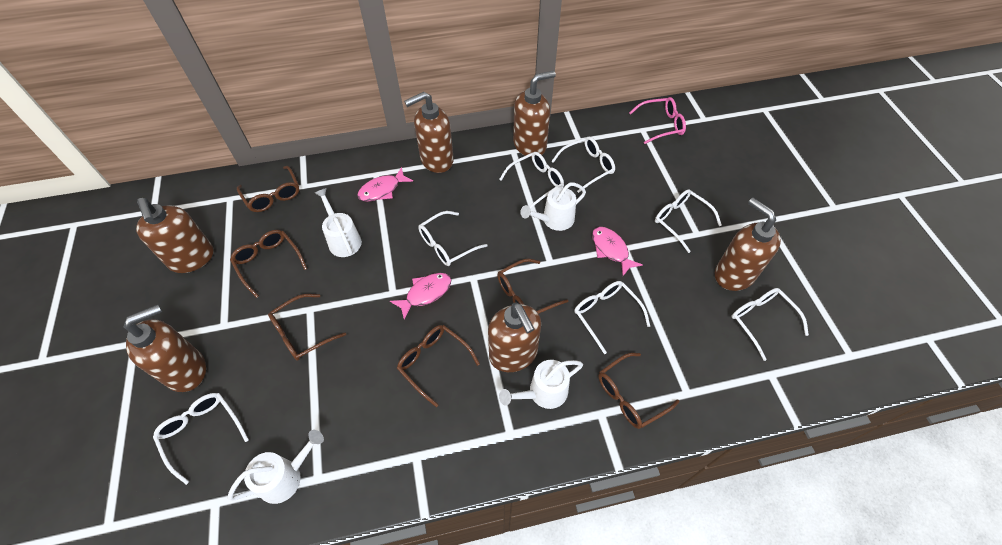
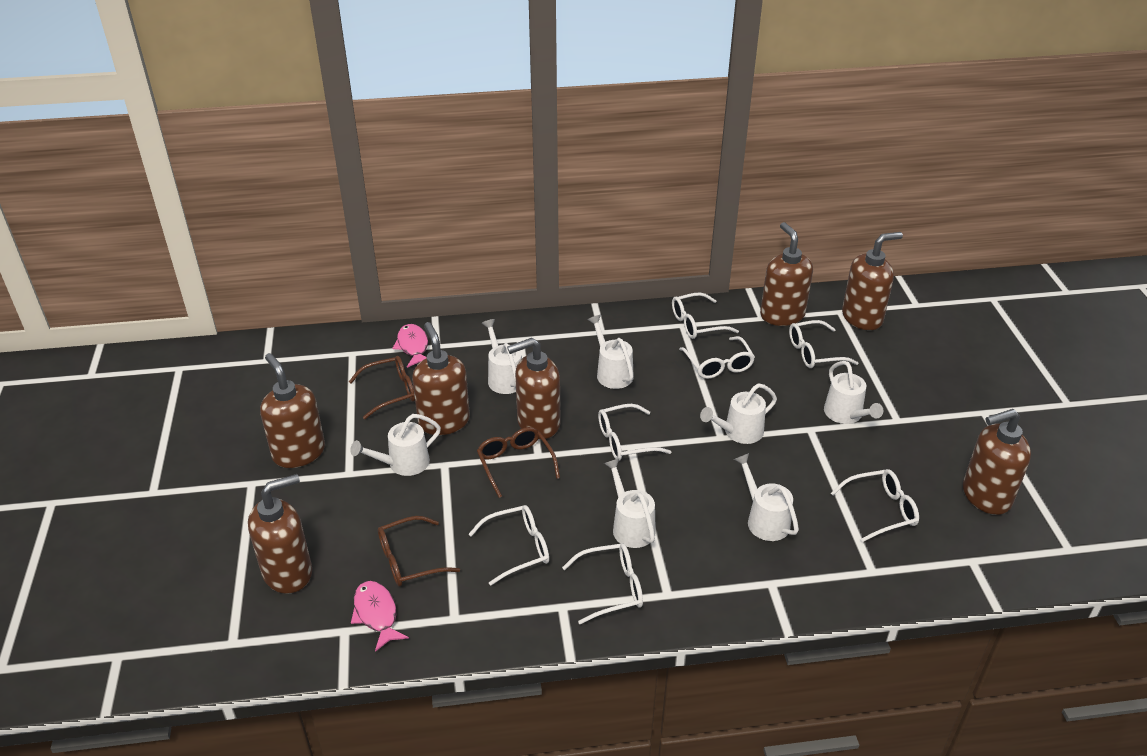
brown glasses: 6 -> 3
brown soap dispenser: 6 -> 7
pink fish: 3 -> 2
pink glasses: 1 -> 0
white watering can: 4 -> 7

